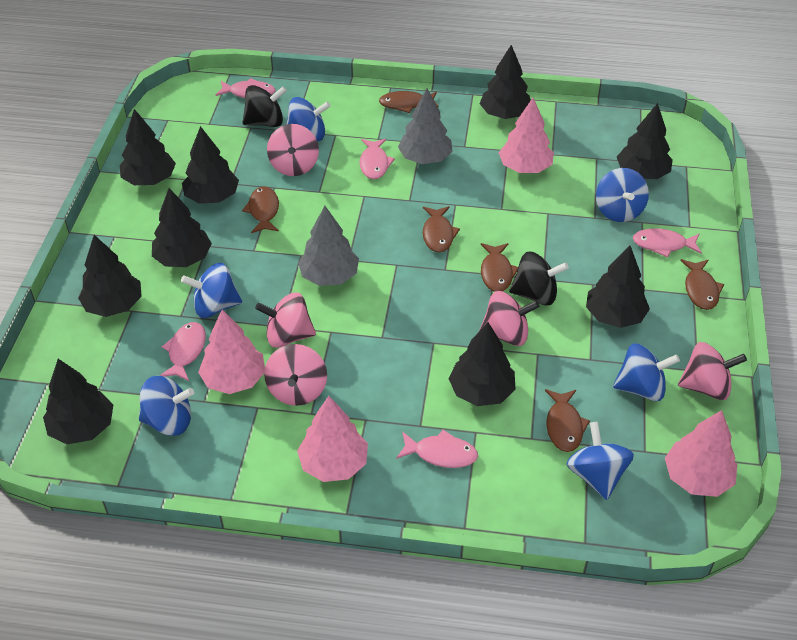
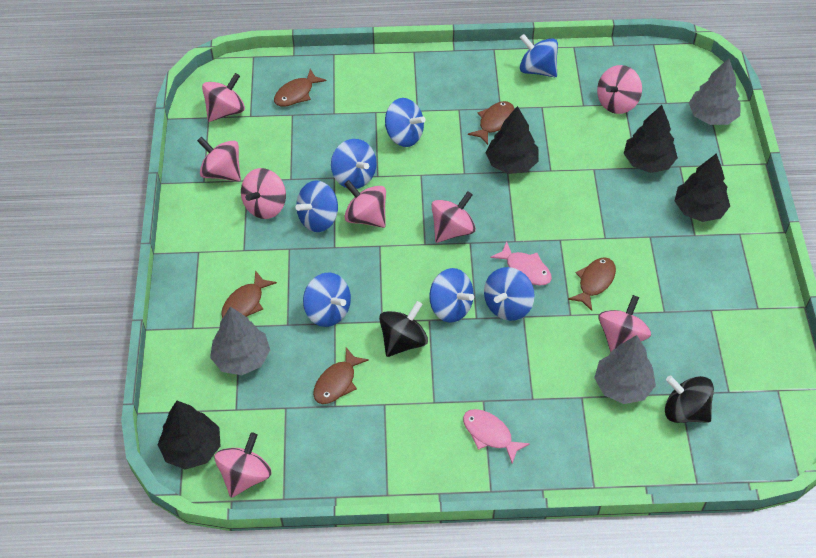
black tree: 9 -> 4
blue spinning top: 6 -> 7
brown fish: 6 -> 5
grey tree: 2 -> 3
pink fish: 5 -> 2
pink spinning top: 5 -> 8
pink tree: 4 -> 0

